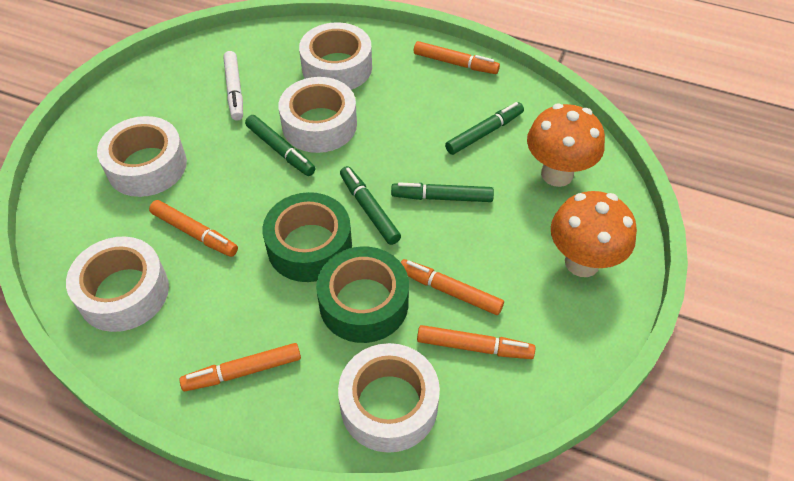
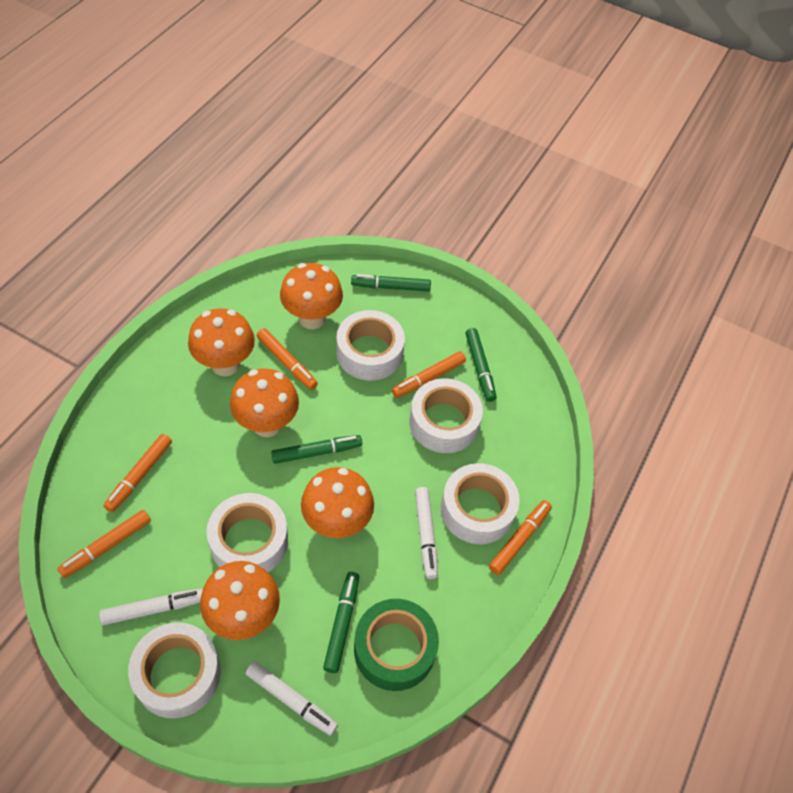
green tape: 2 -> 1
orange mushroom: 2 -> 5
white marker: 1 -> 3

